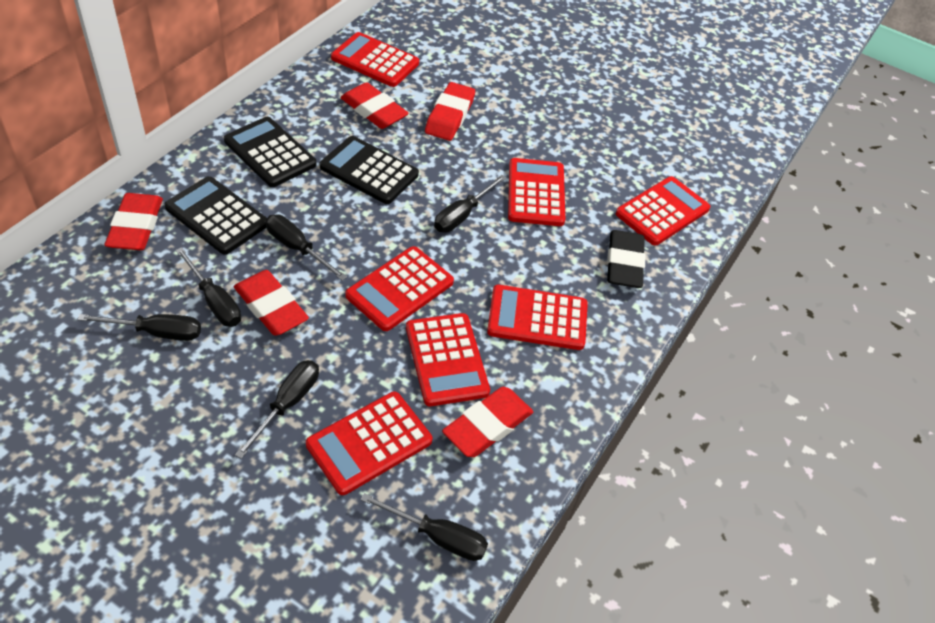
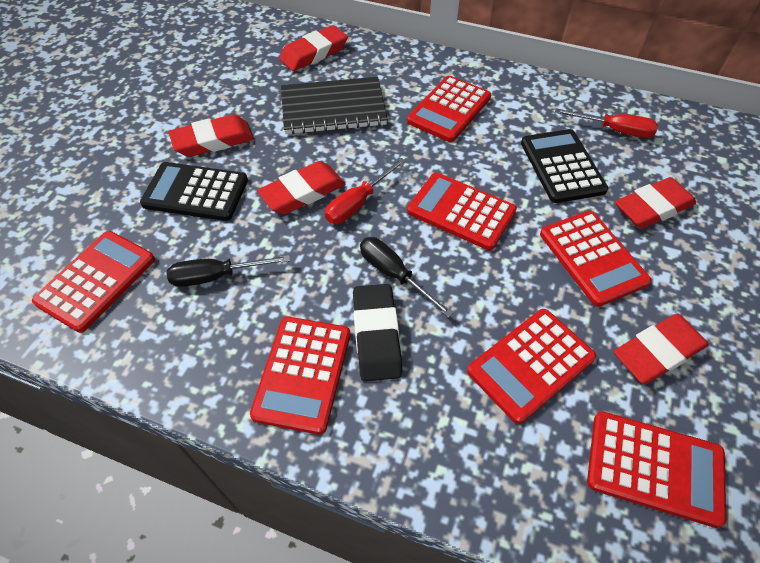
black calculator: 3 -> 2
black notebook: 0 -> 1
black screwdriver: 6 -> 2
red screwdriver: 0 -> 2

